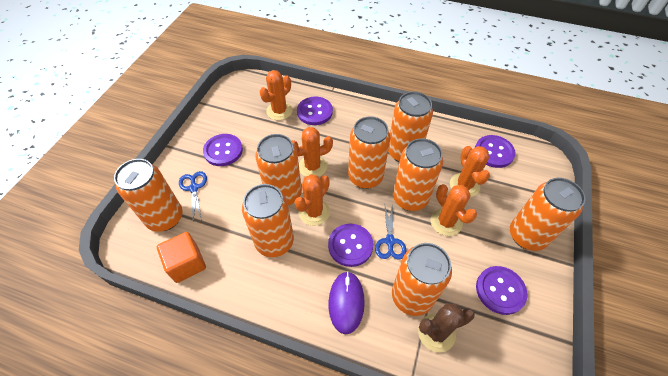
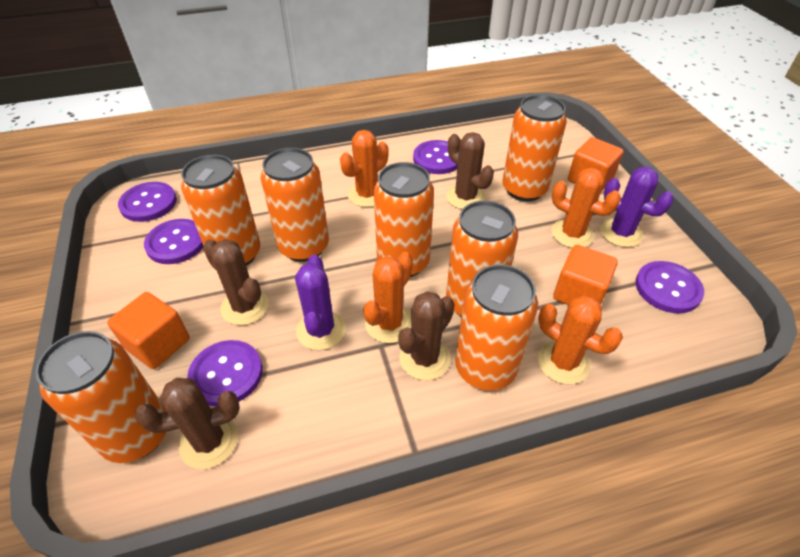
blue scissors: 2 -> 0
brown cactus: 1 -> 4
orange cactus: 5 -> 4
orange can: 8 -> 7
orange cube: 1 -> 3
purple cactus: 0 -> 2
purple mouse: 1 -> 0

